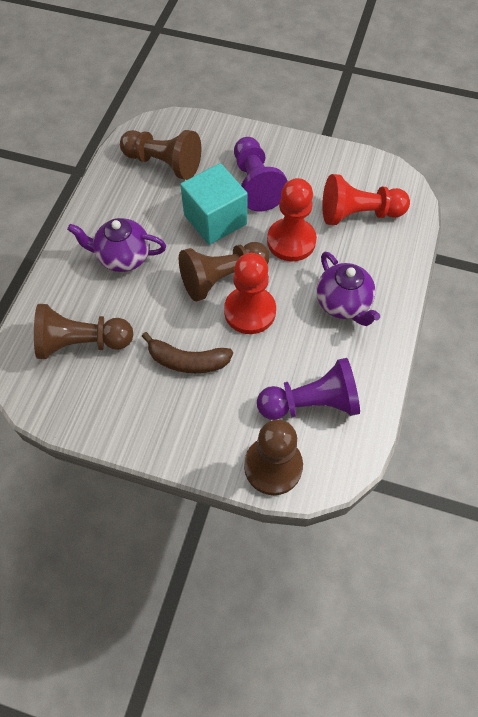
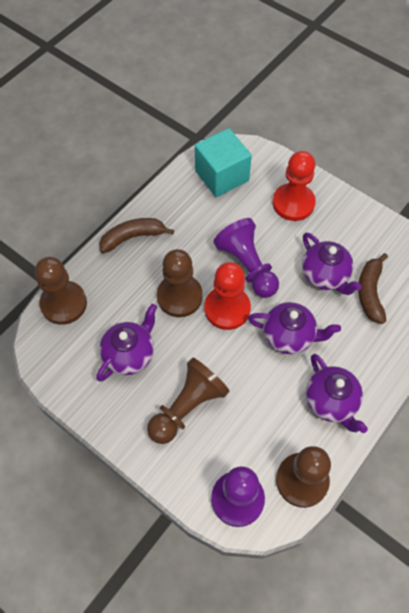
brown banana: 1 -> 2
purple teapot: 2 -> 4
red pawn: 3 -> 2

